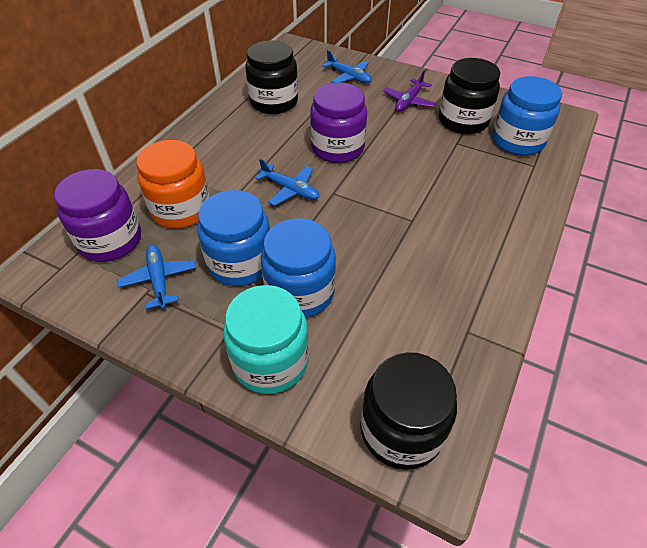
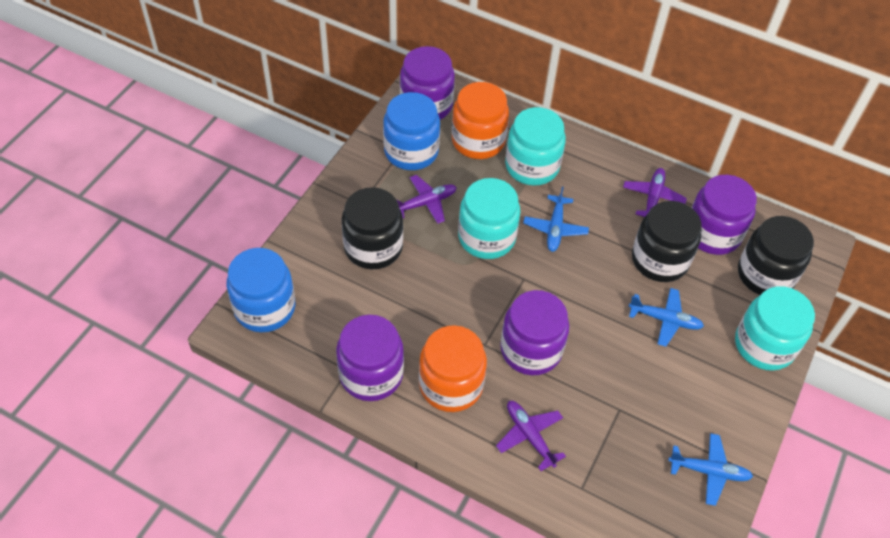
blue jar: 3 -> 2
orange jar: 1 -> 2
purple jar: 2 -> 4
purple plane: 1 -> 3
turquoise jar: 1 -> 3

